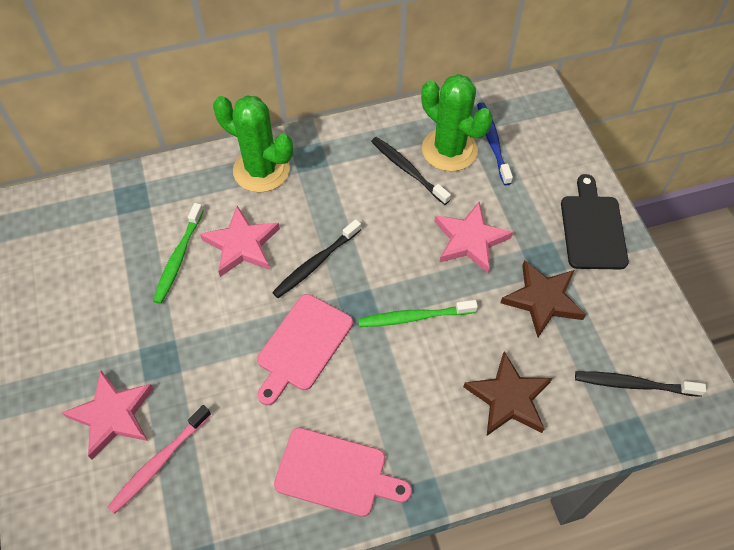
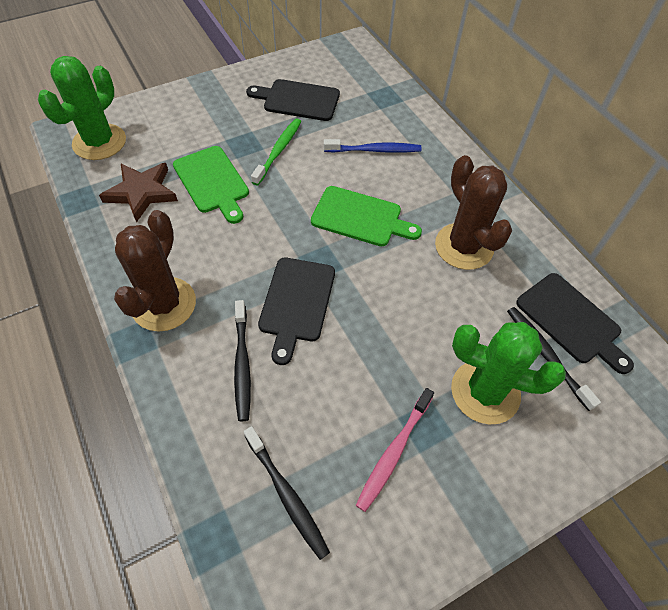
black cutting board: 1 -> 3
brown cactus: 0 -> 2
brown star: 2 -> 1
green cutting board: 0 -> 2
green toothbrush: 2 -> 1
pink cutting board: 2 -> 0
pink star: 3 -> 0

